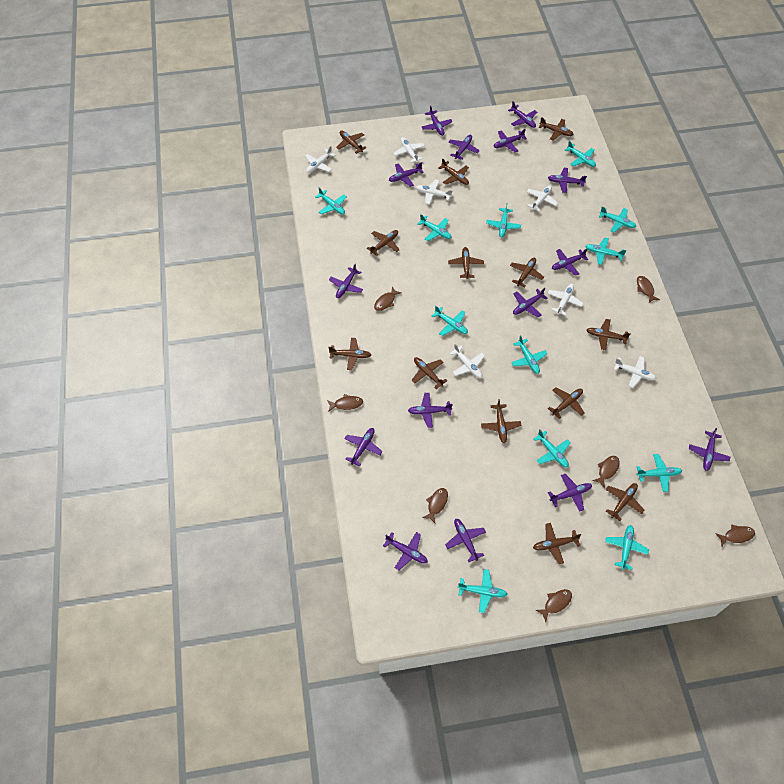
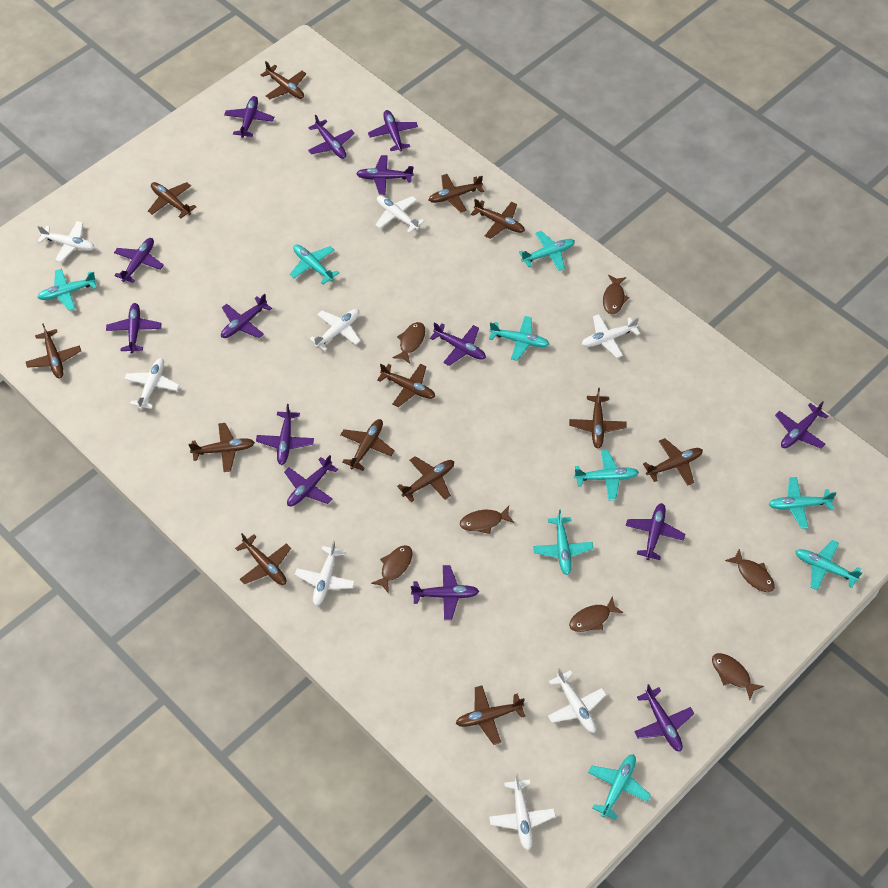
purple plane: 15 -> 14
turquoise plane: 12 -> 9
white plane: 7 -> 8

